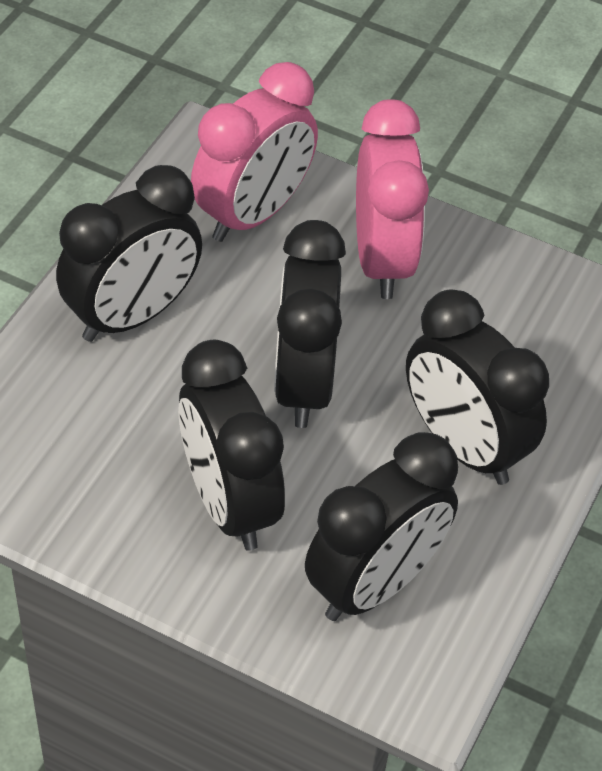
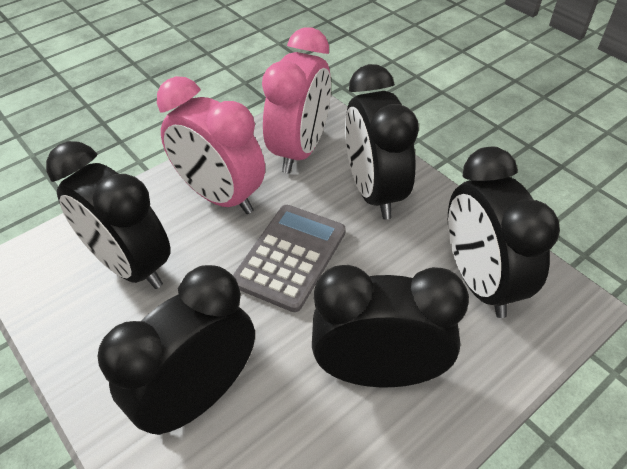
grey calculator: 0 -> 1

